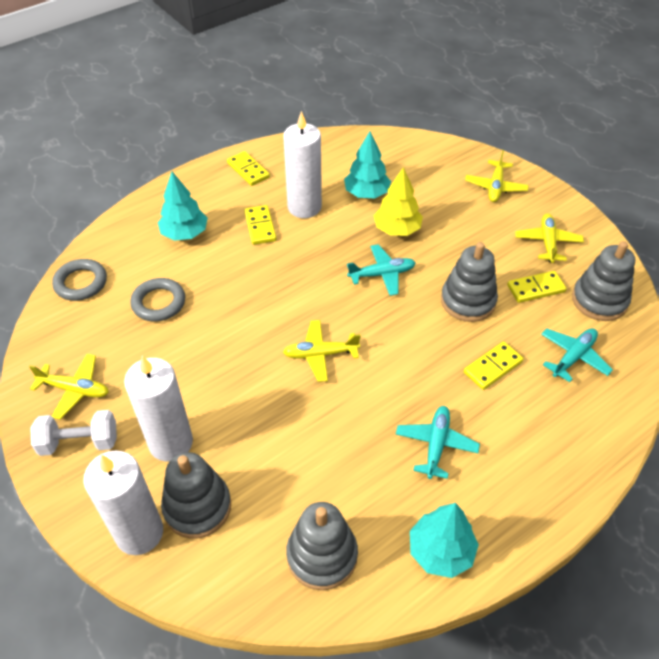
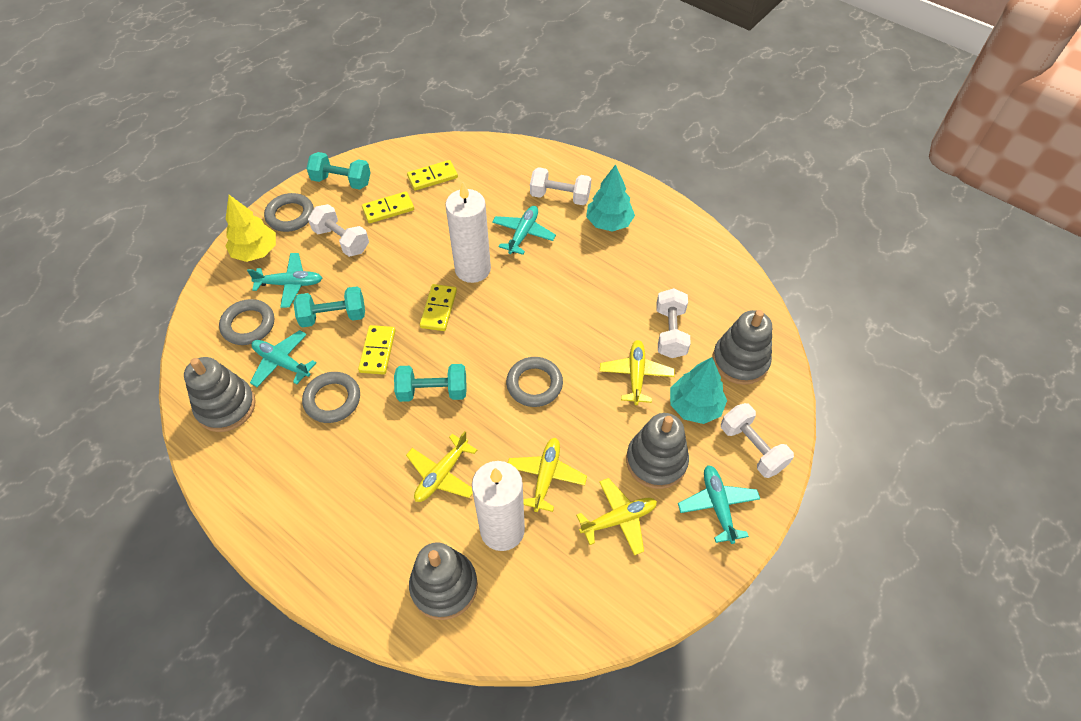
grey ring: 2 -> 4
turquoise dumbbell: 0 -> 3
turquoise plane: 3 -> 4
turquoise tree: 3 -> 2
white candle: 3 -> 2
white dumbbell: 1 -> 4

